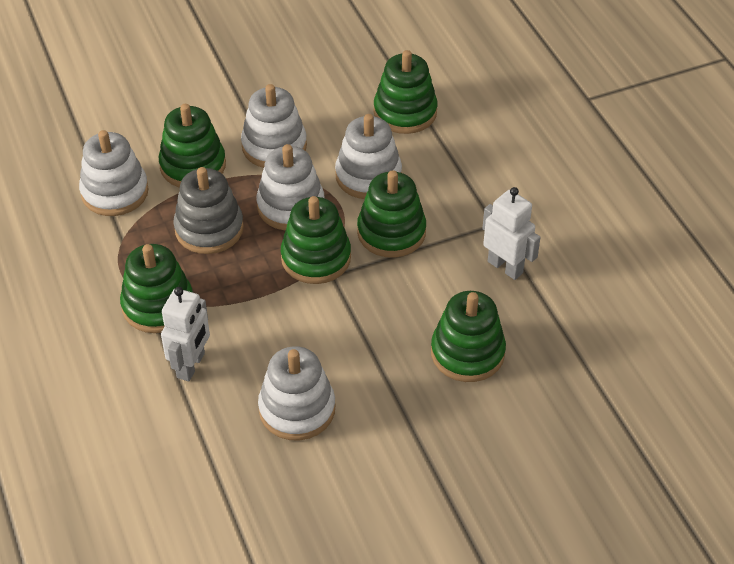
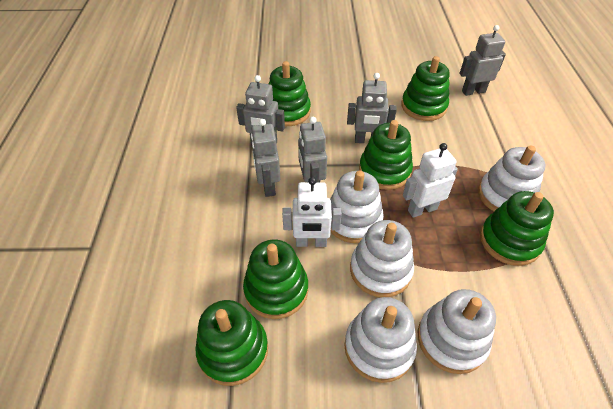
grey robot: 0 -> 5
grey stacking toy: 1 -> 0

